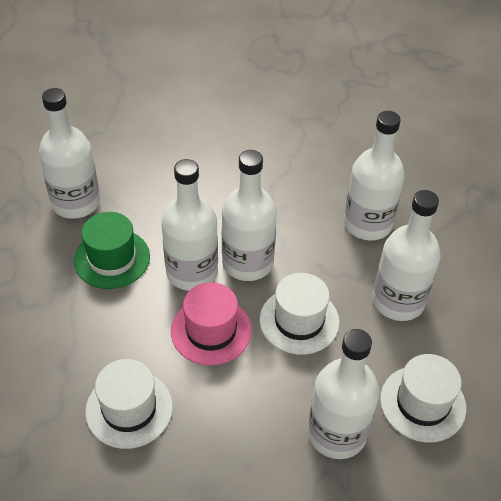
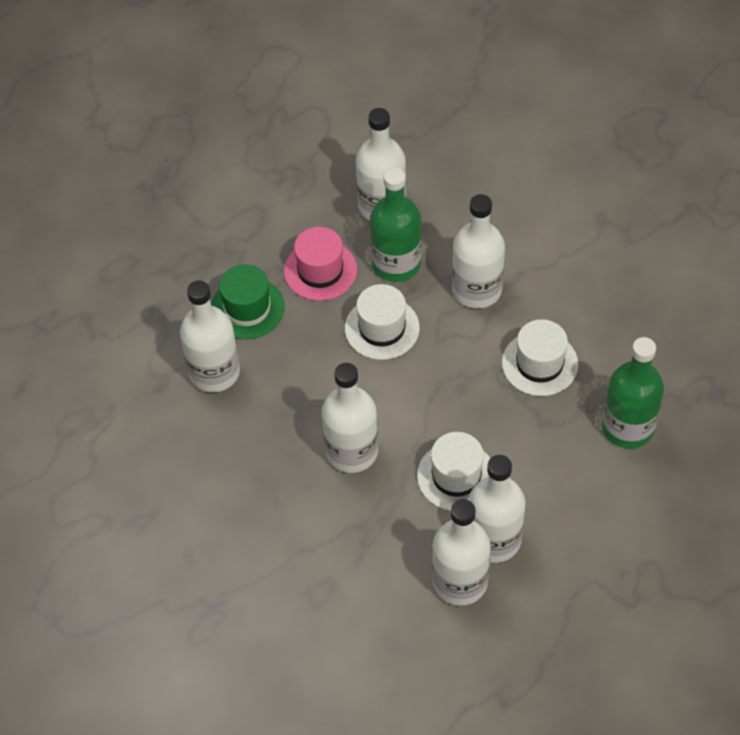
green bottle: 0 -> 2

